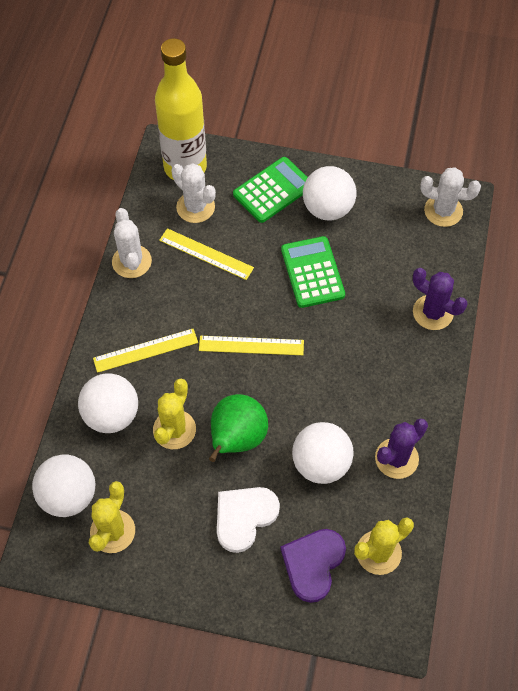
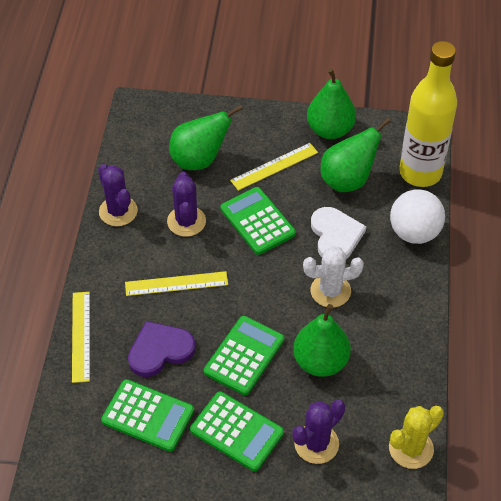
green calculator: 2 -> 4
green pear: 1 -> 4
purple cactus: 2 -> 3
white ball: 4 -> 1
white cactus: 3 -> 1
yellow cactus: 3 -> 1

